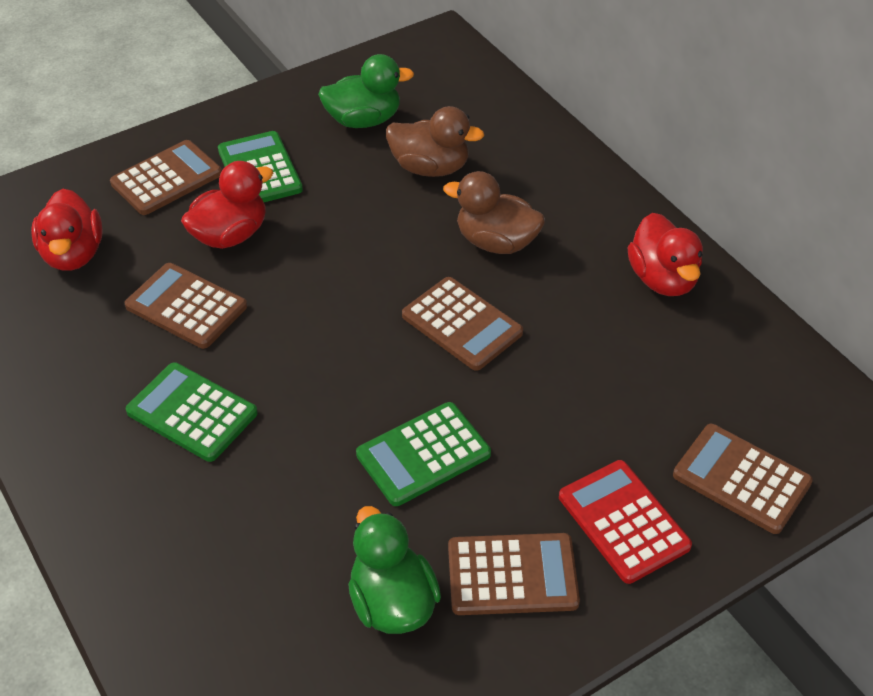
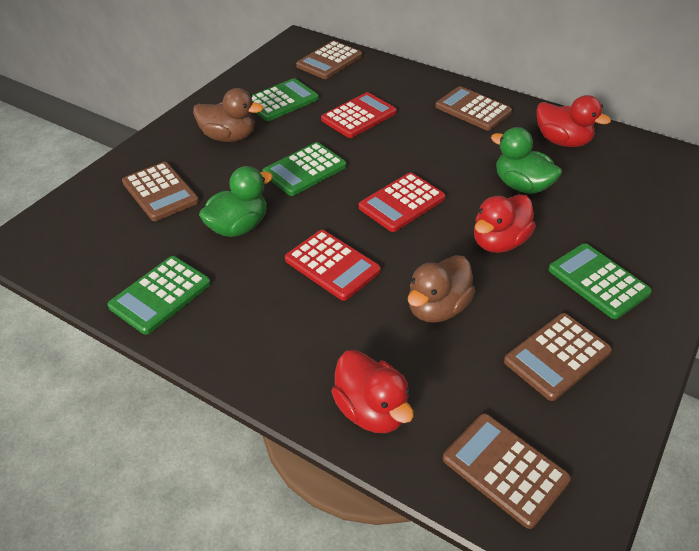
green calculator: 3 -> 4
red calculator: 1 -> 3

